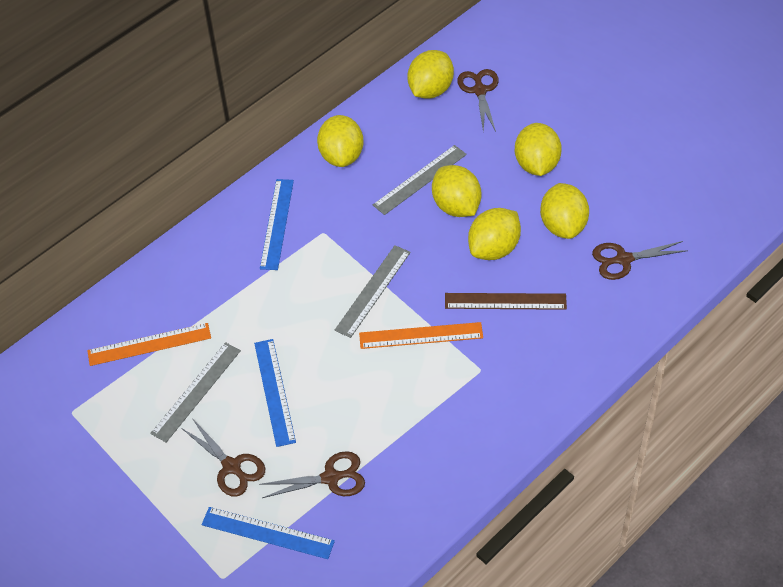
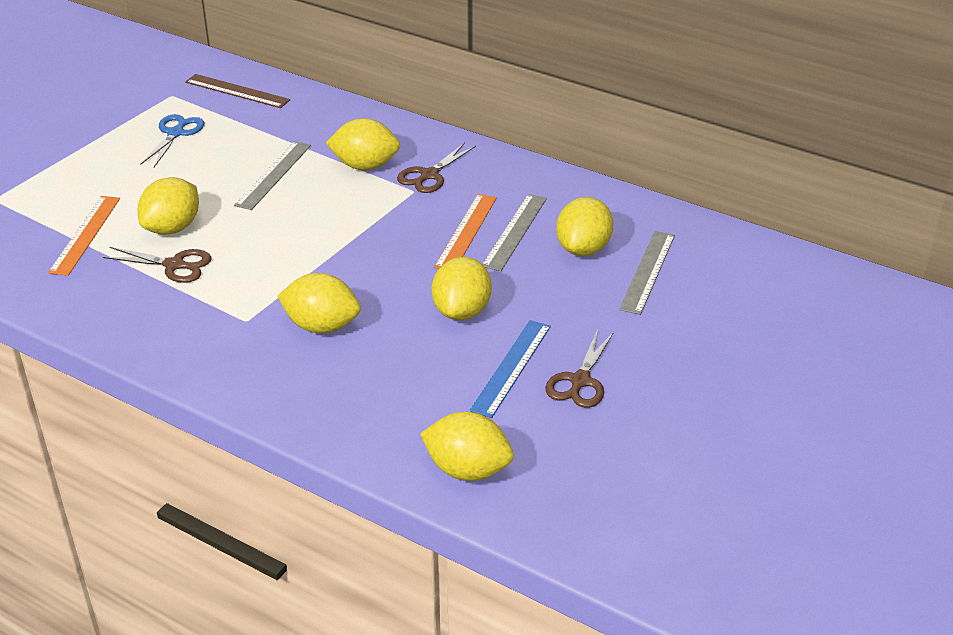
blue ruler: 3 -> 1
blue scissors: 0 -> 1
brown scissors: 4 -> 3

